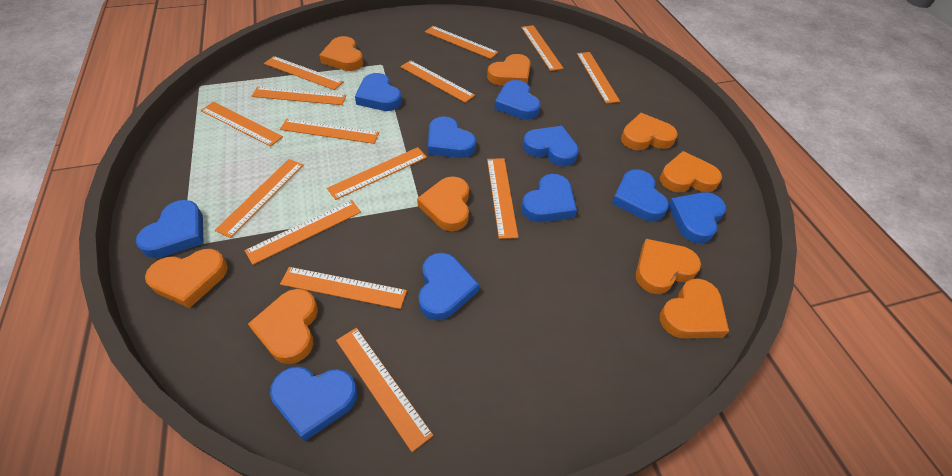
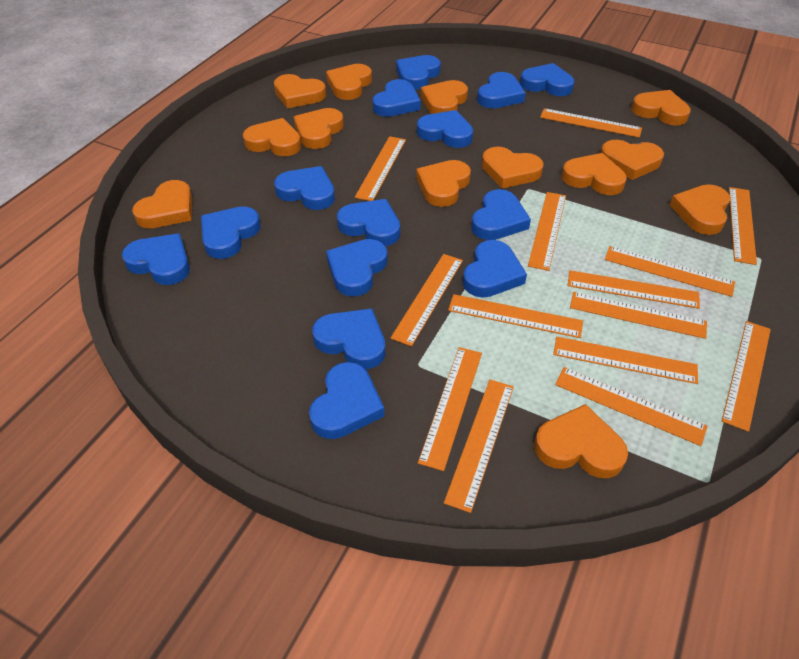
blue heart: 10 -> 14
orange heart: 9 -> 13

